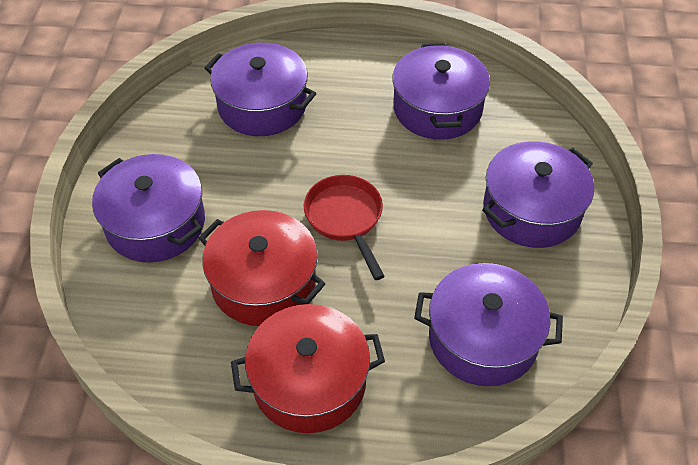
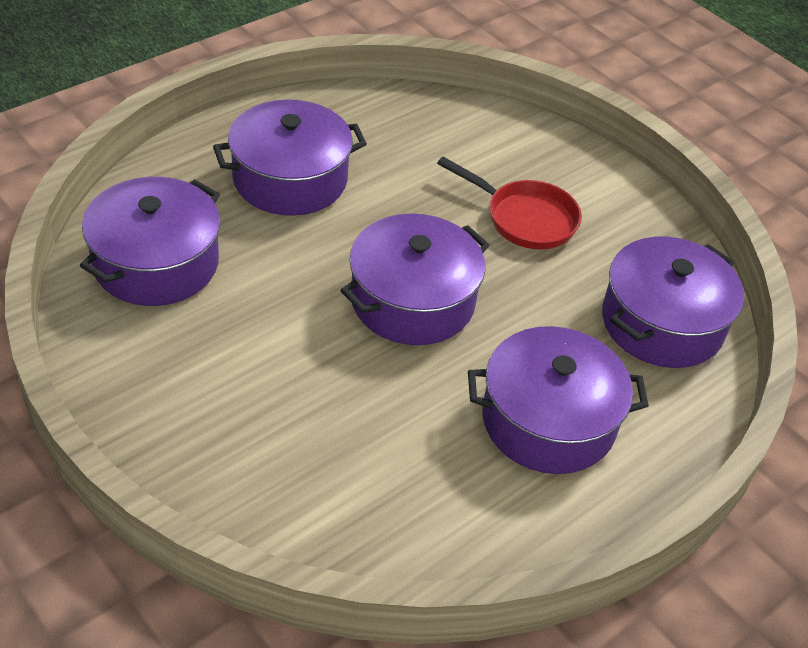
red pot: 2 -> 0

